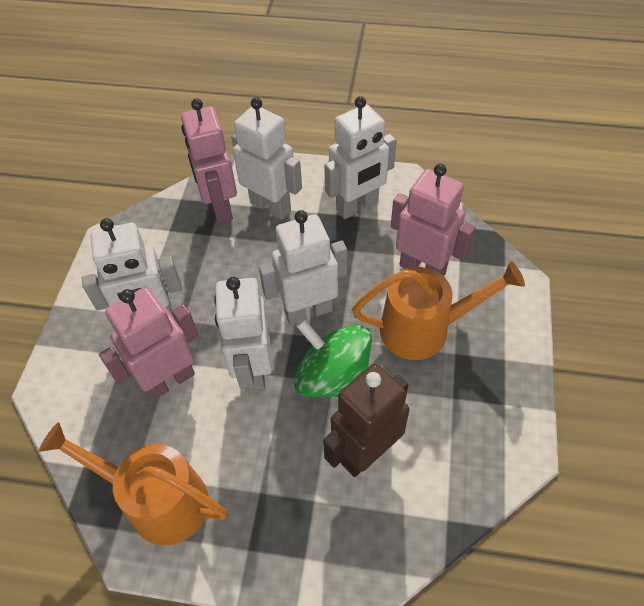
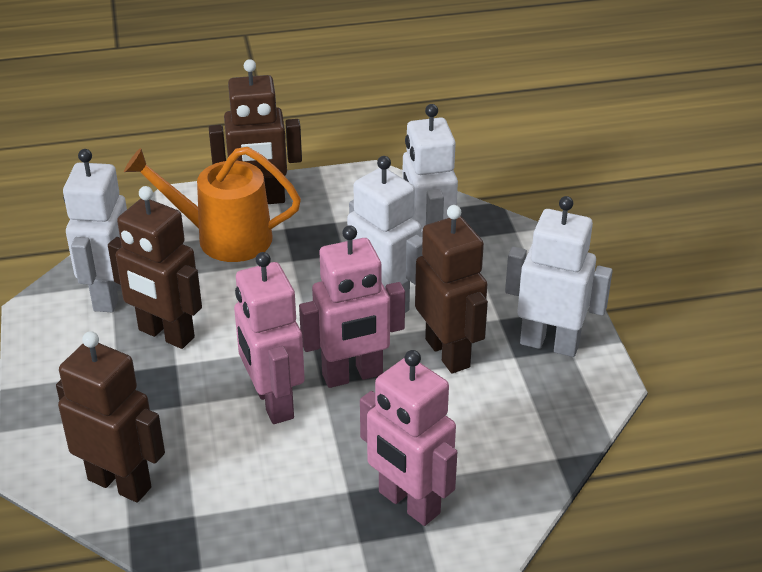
brown robot: 1 -> 4
green spinning top: 1 -> 0
orange watering can: 2 -> 1
white robot: 5 -> 4

